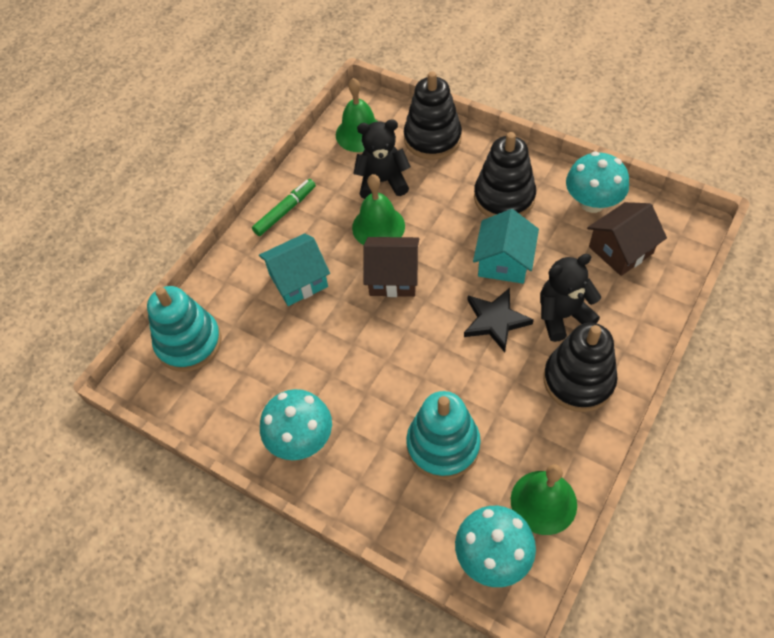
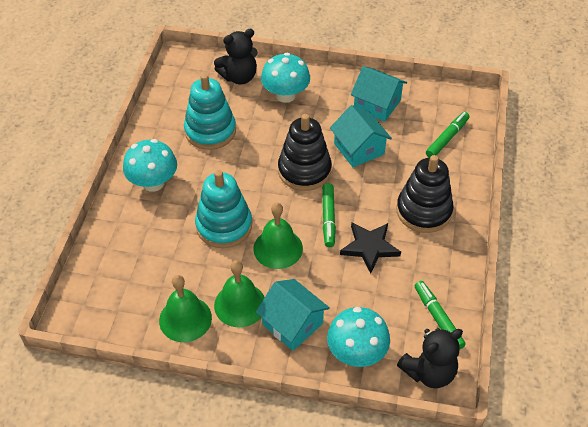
black stacking toy: 3 -> 2
brown house: 2 -> 0
green marker: 1 -> 3
turquoise house: 2 -> 3

